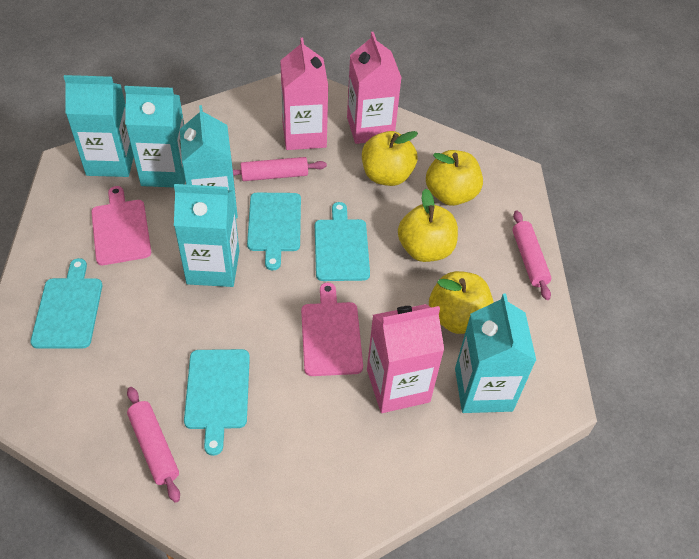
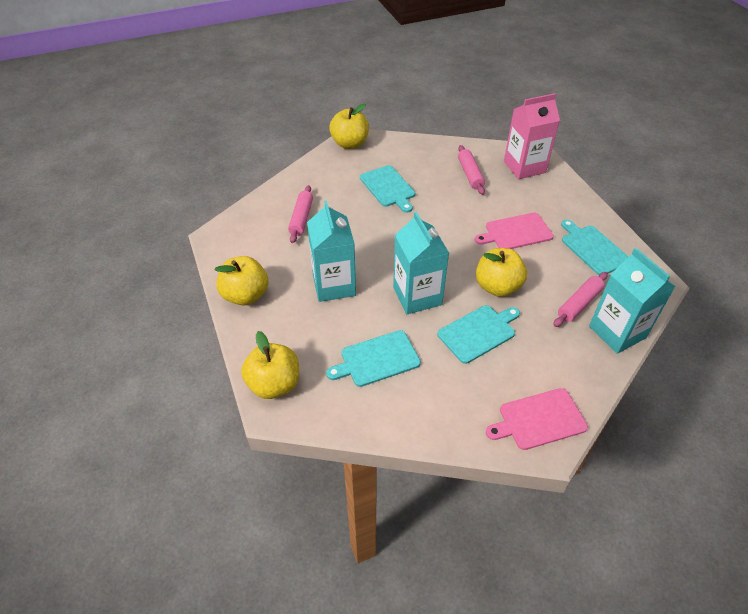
pink carton: 3 -> 1
turquoise carton: 5 -> 3

